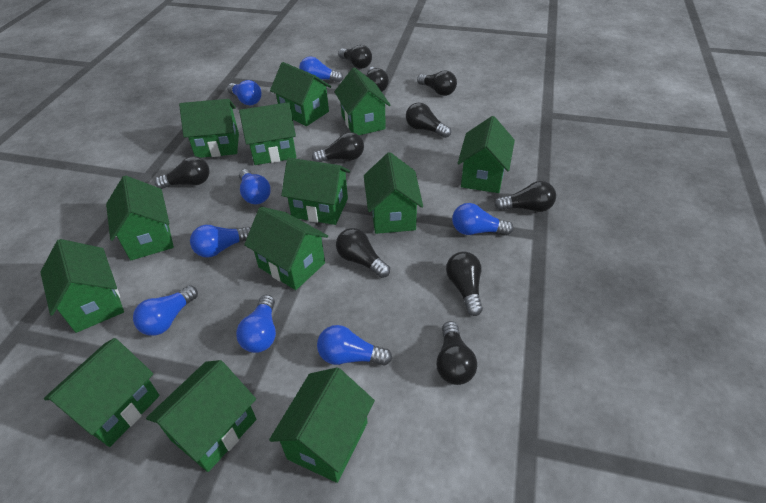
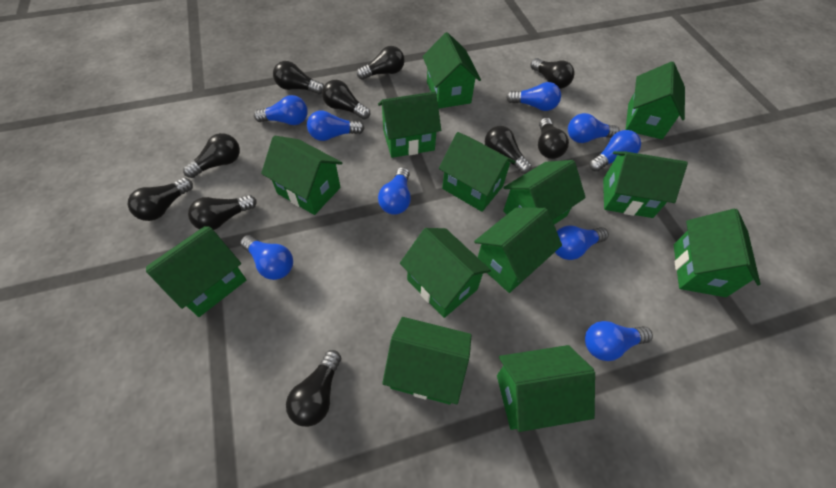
blue light bulb: 8 -> 9

